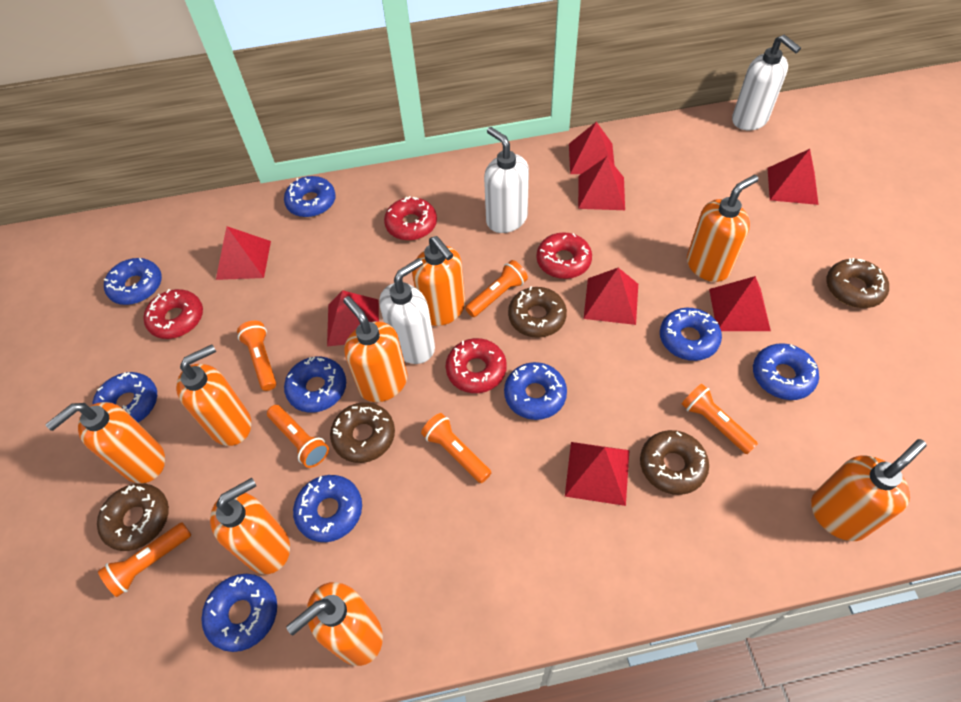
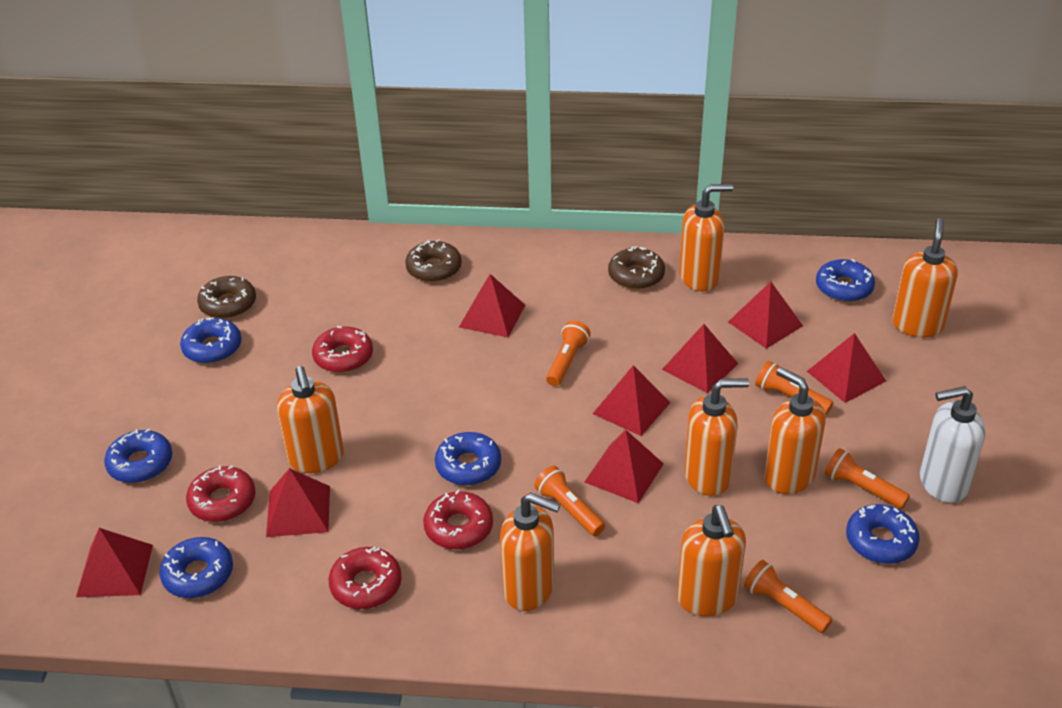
blue donut: 9 -> 6
brown donut: 5 -> 3
orange flashlight: 6 -> 5
orange soap dispenser: 8 -> 7
white soap dispenser: 3 -> 1

